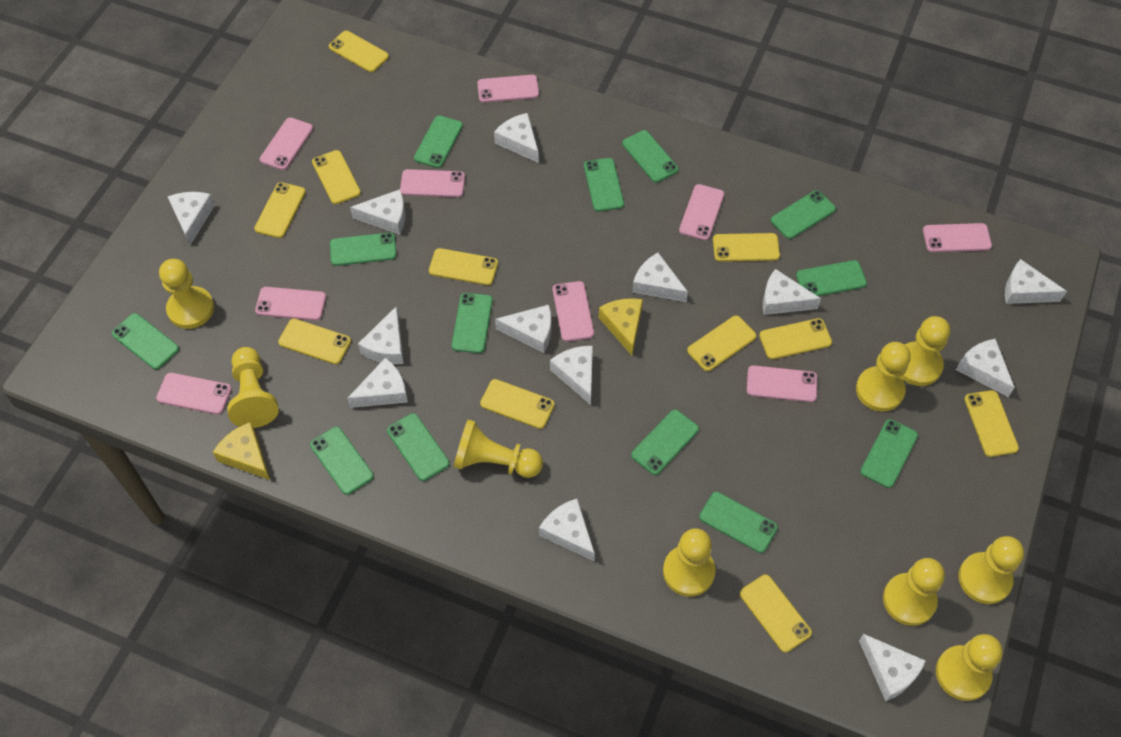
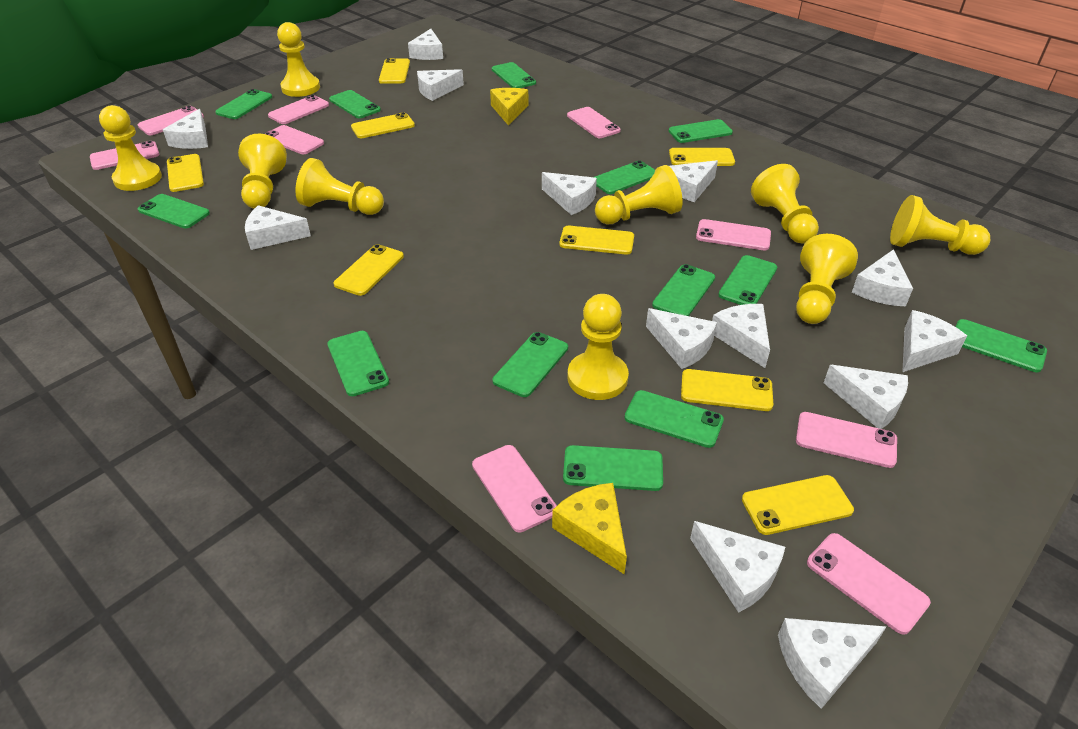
yellow phone: 11 -> 8

